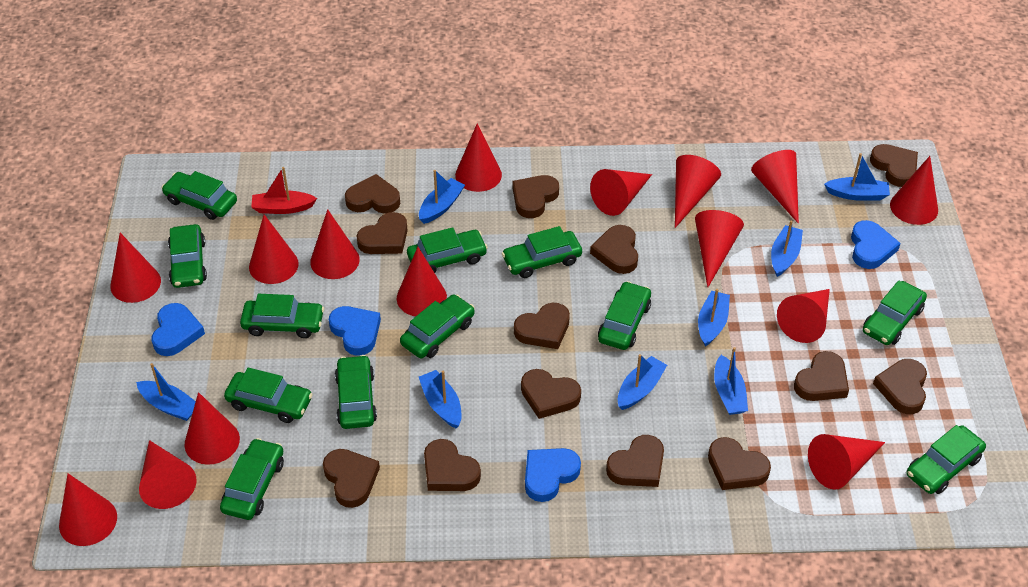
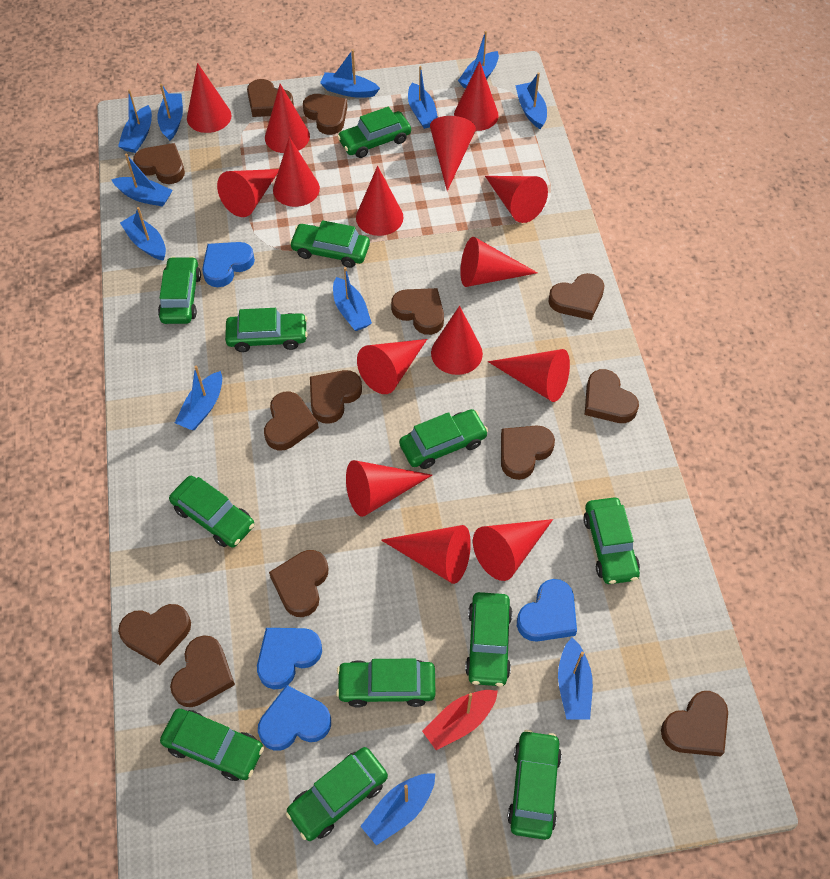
blue boat: 8 -> 12

